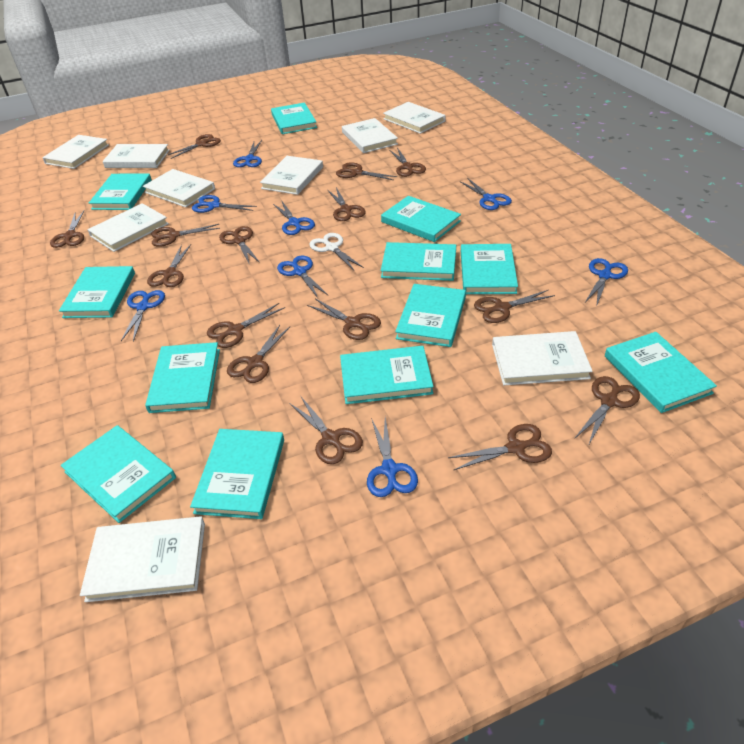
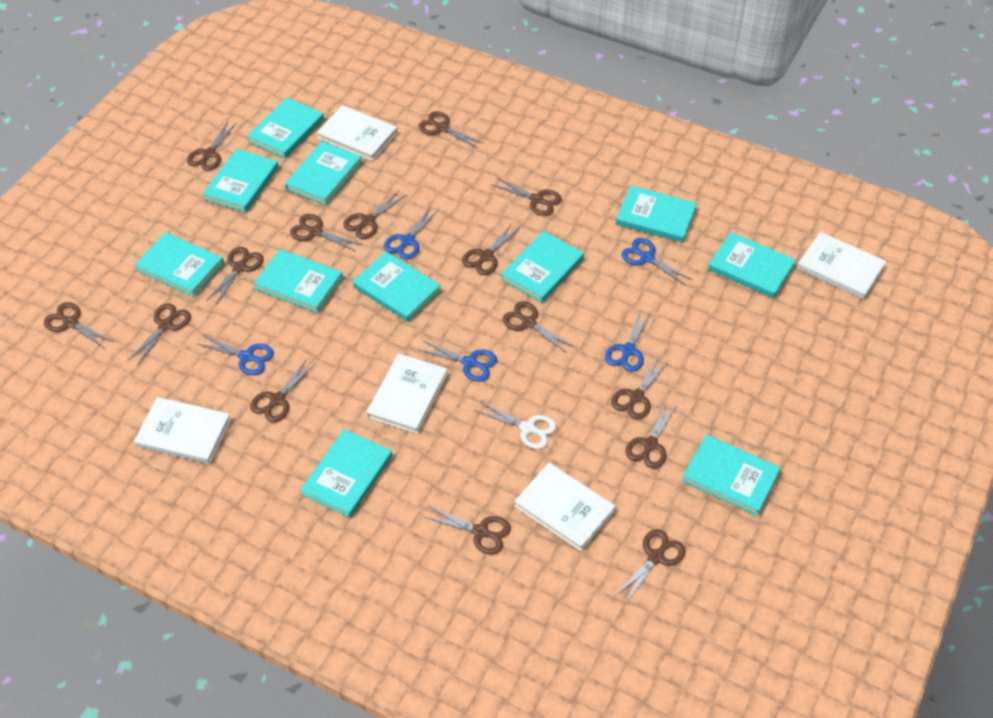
blue scissors: 8 -> 5
turquoise book: 12 -> 11
white book: 9 -> 5

